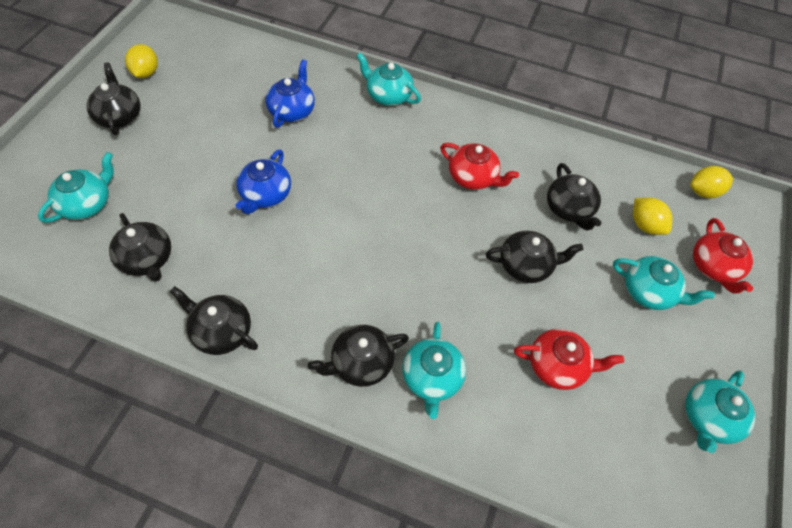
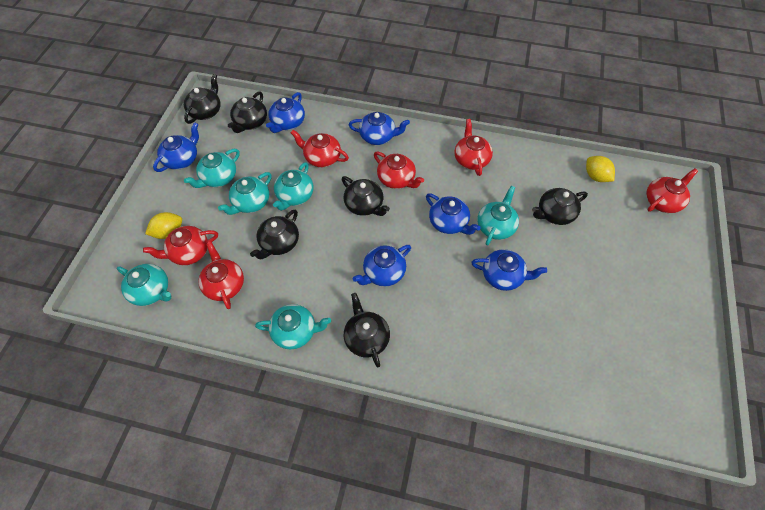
blue teapot: 2 -> 6
red teapot: 3 -> 6
turquoise teapot: 5 -> 6
yellow lemon: 3 -> 2

